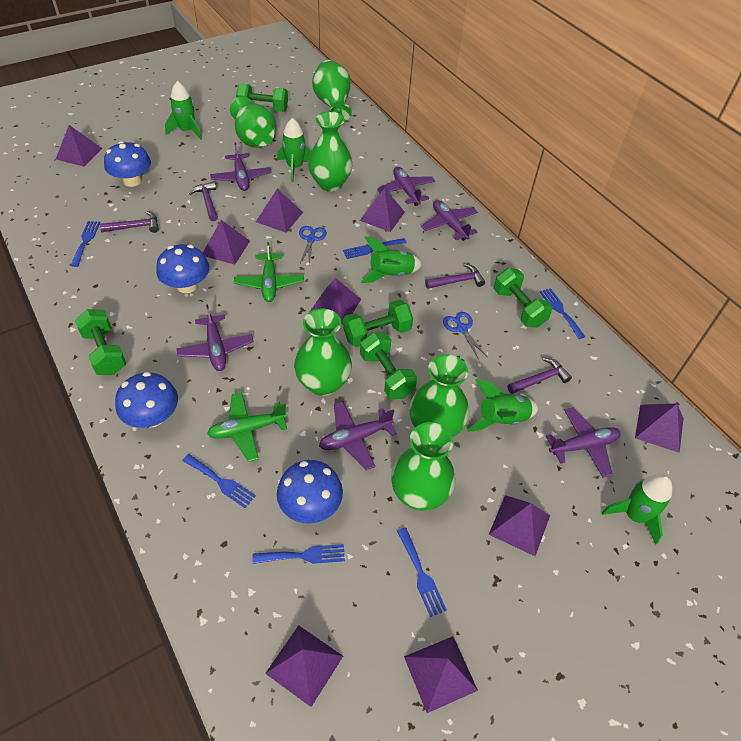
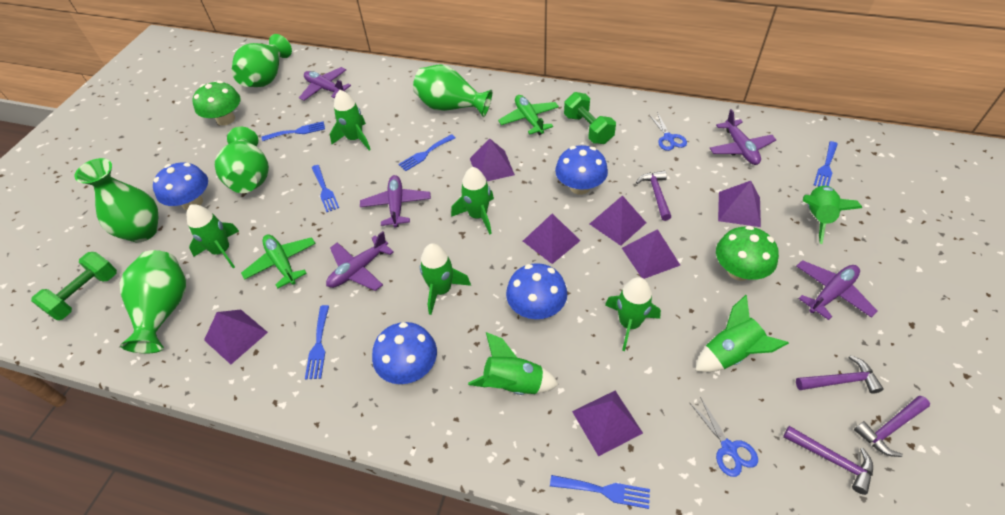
green dumbbell: 5 -> 2
green mushroom: 0 -> 2
green rocket: 5 -> 8
green vase: 6 -> 5
purple plane: 6 -> 5
purple pyramid: 9 -> 7

